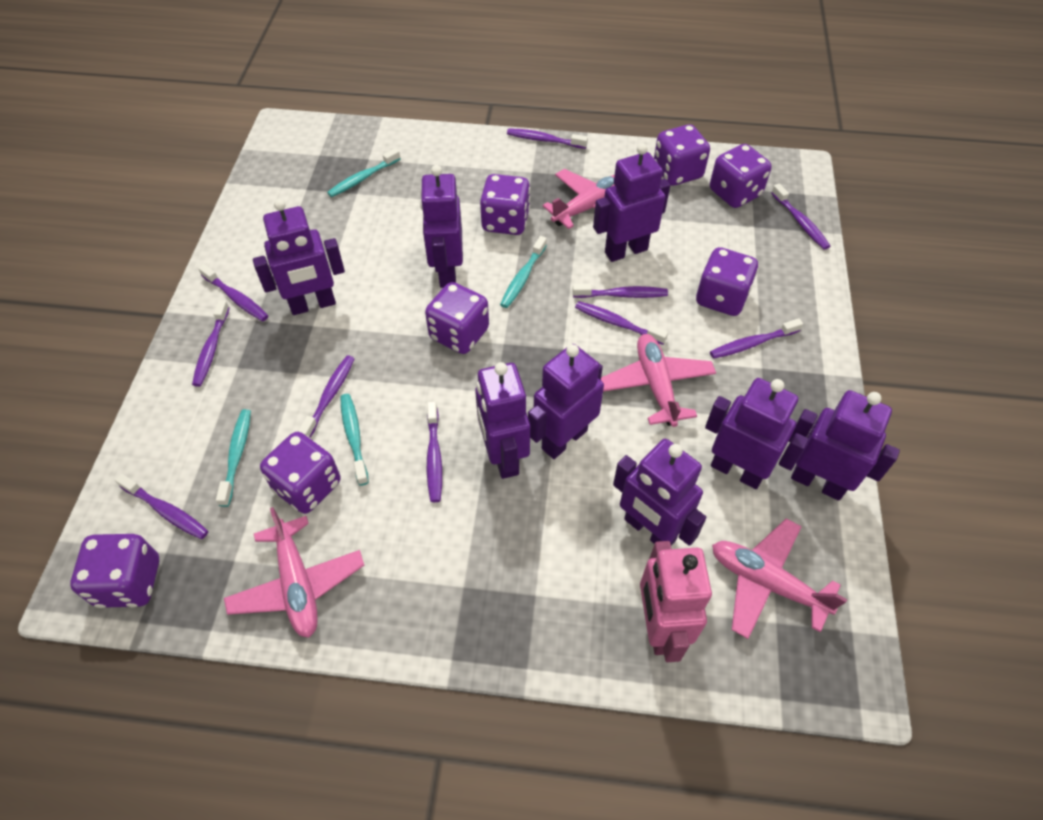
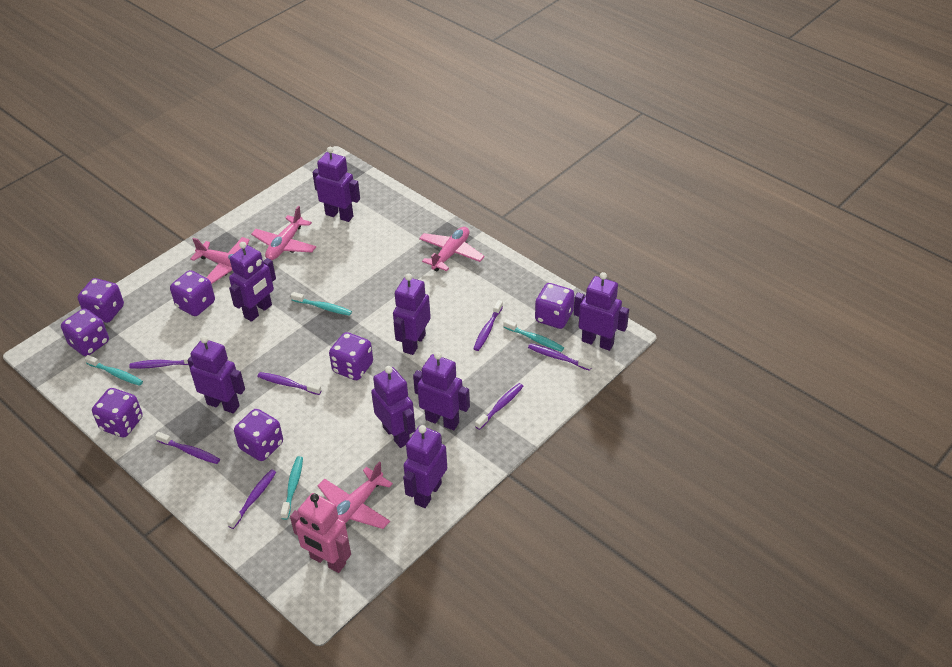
purple toothbrush: 10 -> 7

